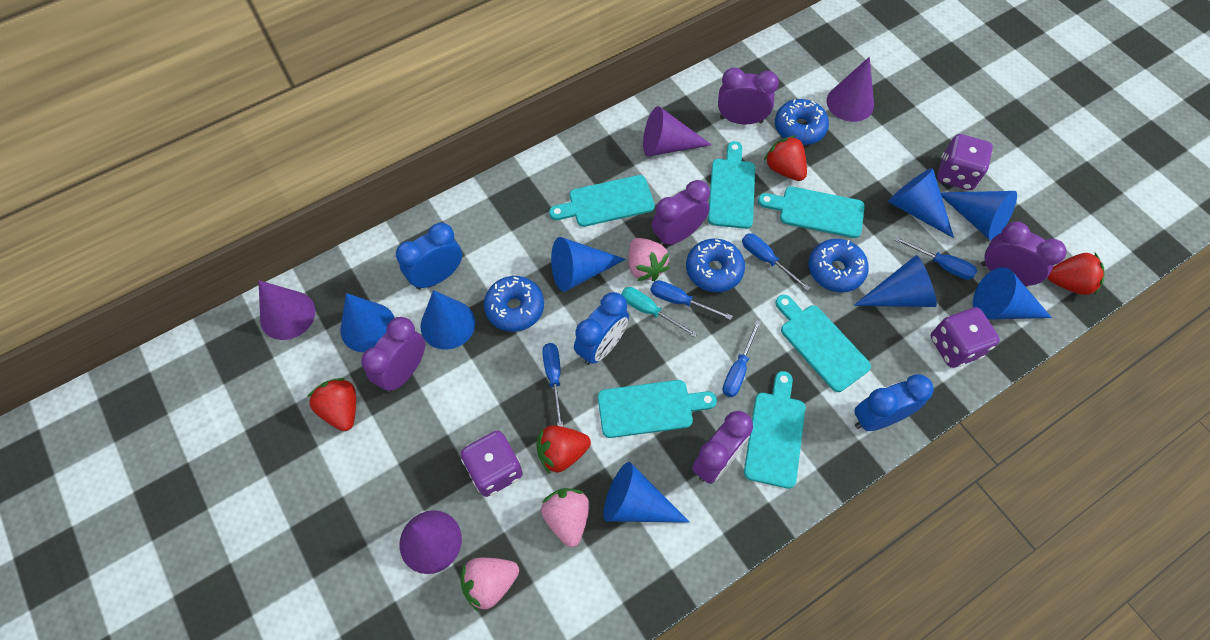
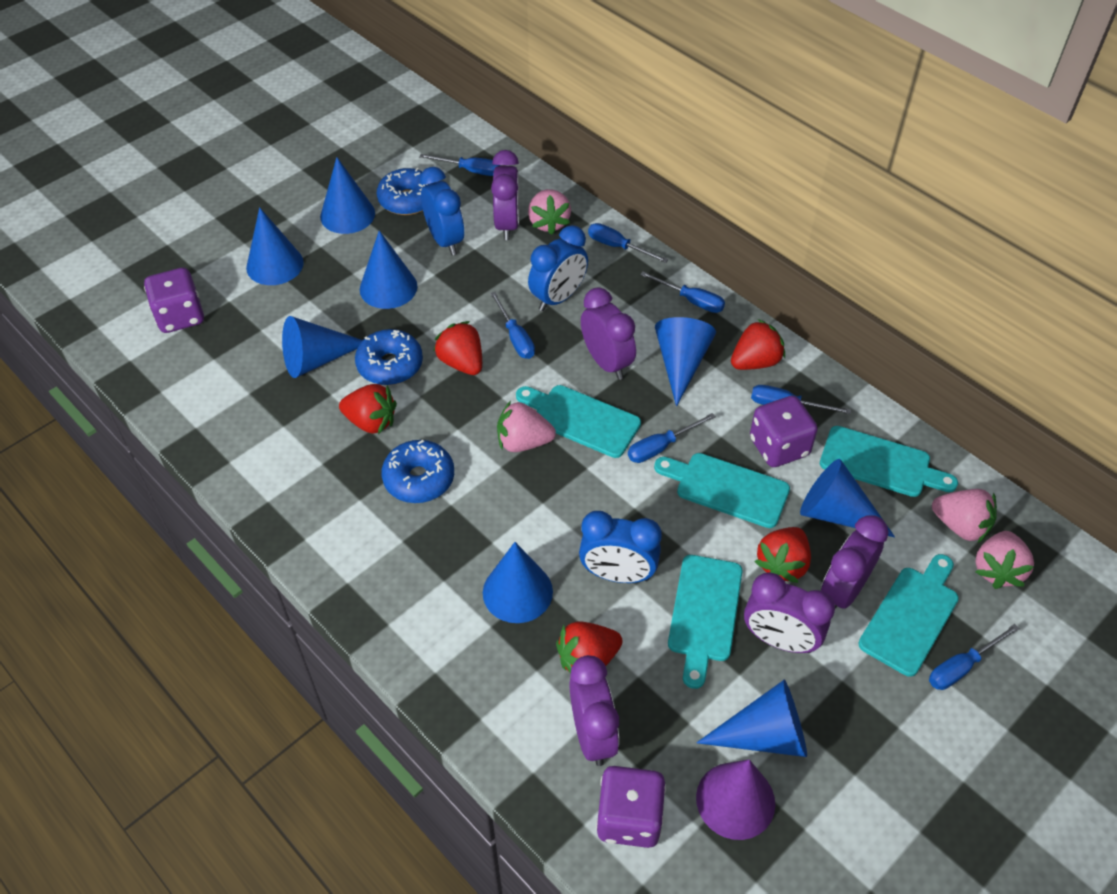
blue donut: 4 -> 3
blue screwdriver: 5 -> 7
pink strawberry: 3 -> 4
purple cone: 4 -> 1
red strawberry: 4 -> 5
turquoise cutting board: 6 -> 5
turquoise screwdriver: 1 -> 0

